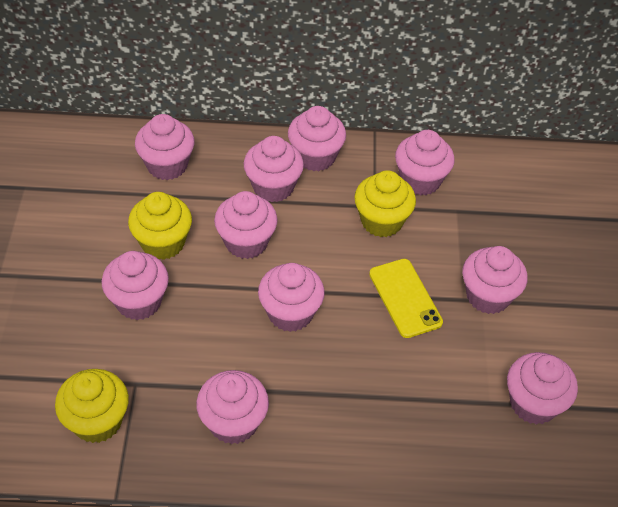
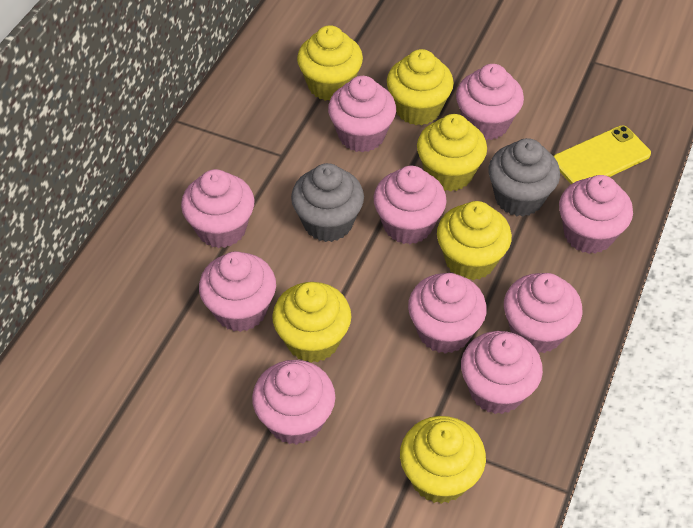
grey cupcake: 0 -> 2
yellow cupcake: 3 -> 6

